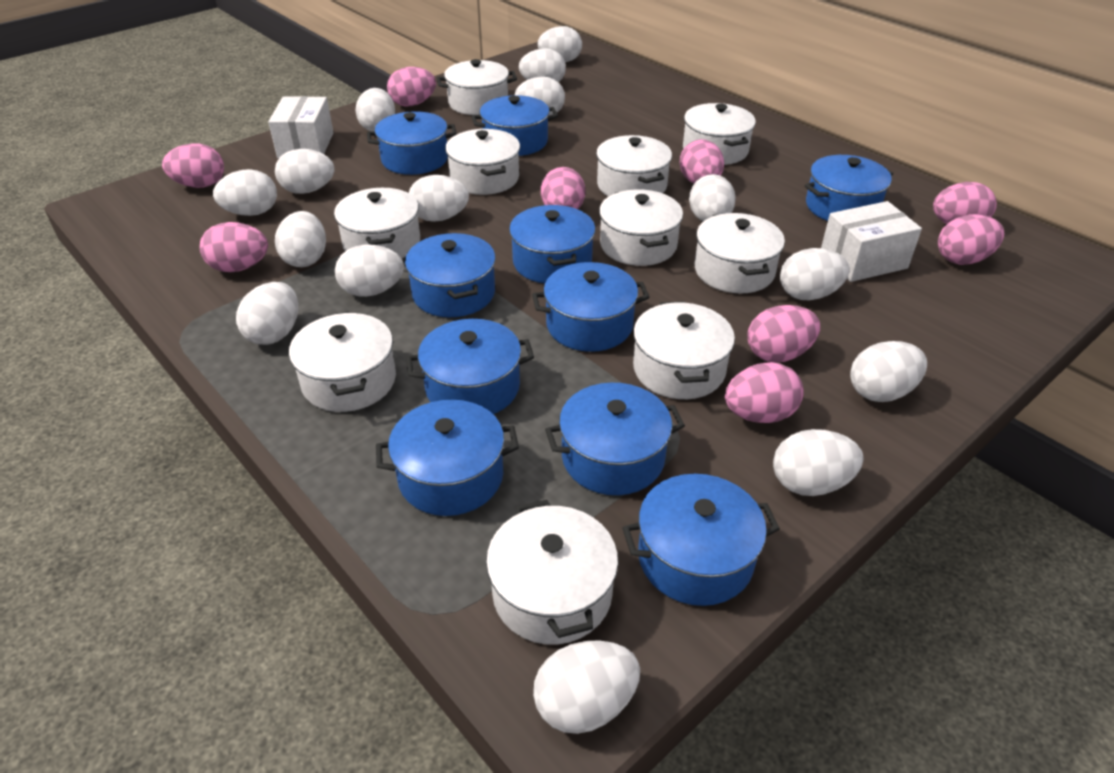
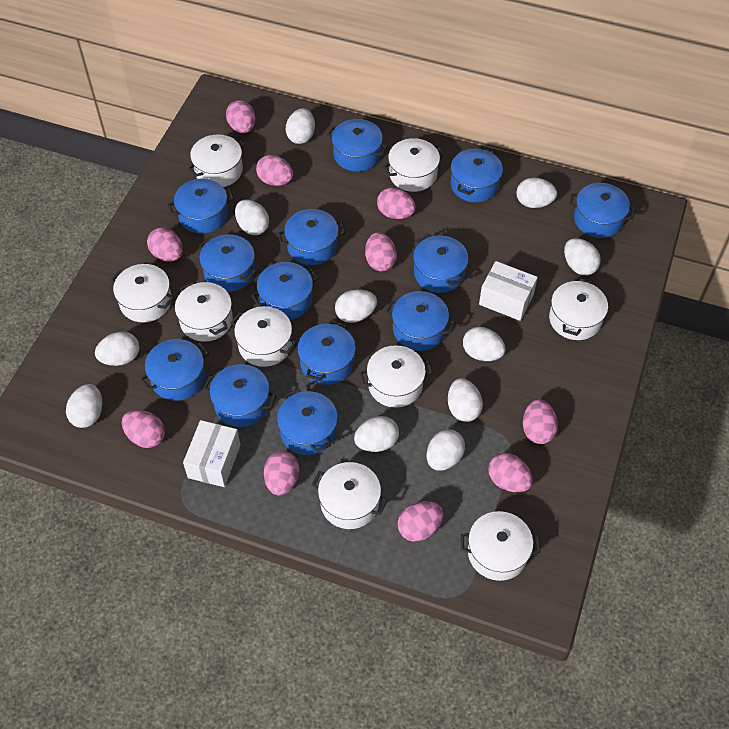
blue pot: 10 -> 13
pink egg: 9 -> 10
white egg: 15 -> 11
white pot: 10 -> 9

